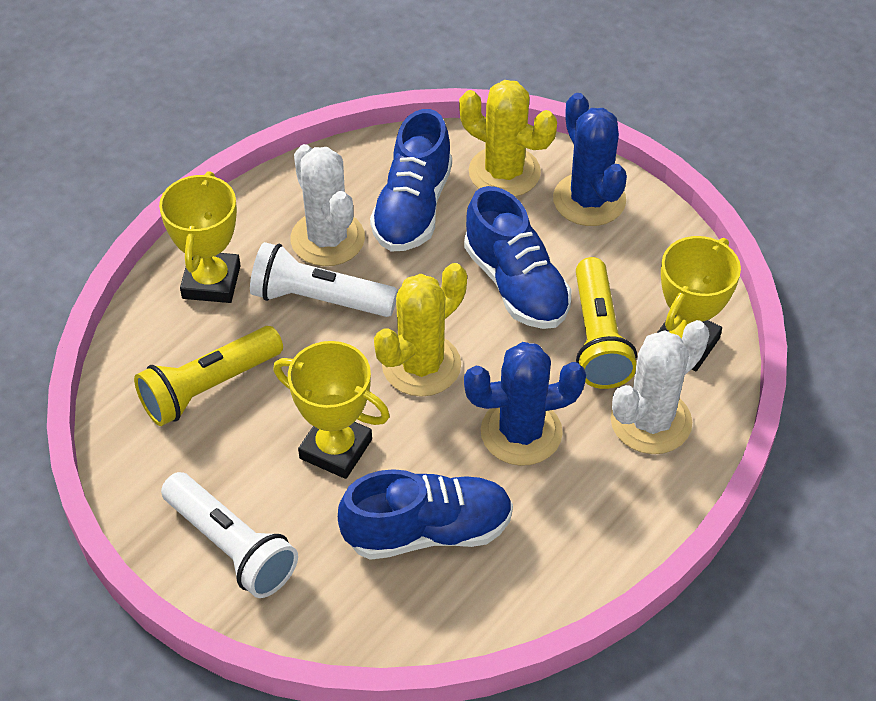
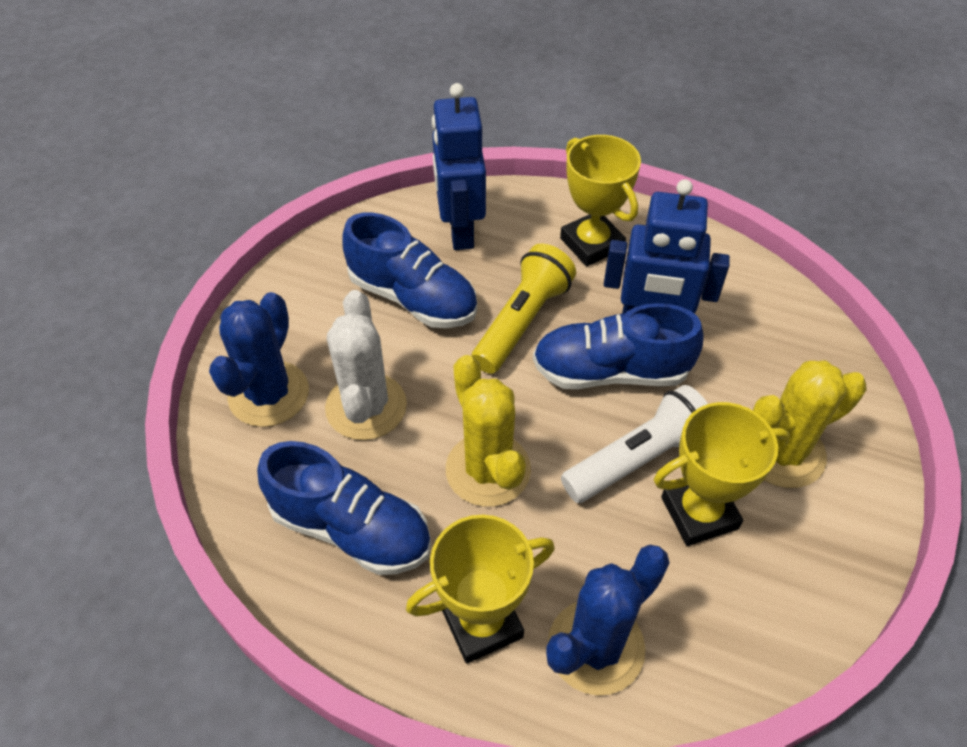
blue robot: 0 -> 2
white cactus: 2 -> 1
white flashlight: 2 -> 1
yellow flashlight: 2 -> 1

